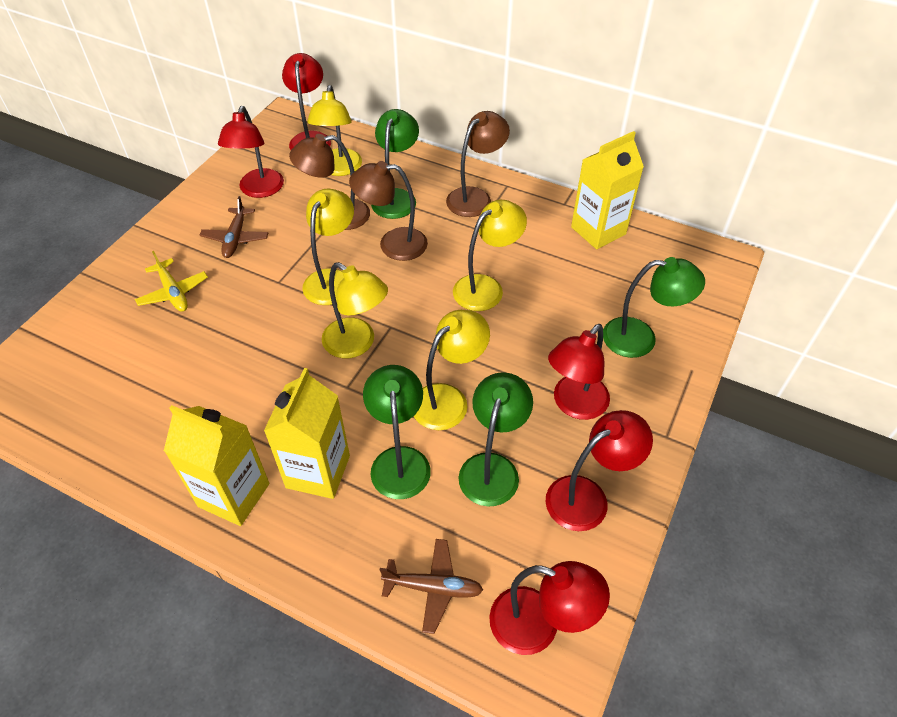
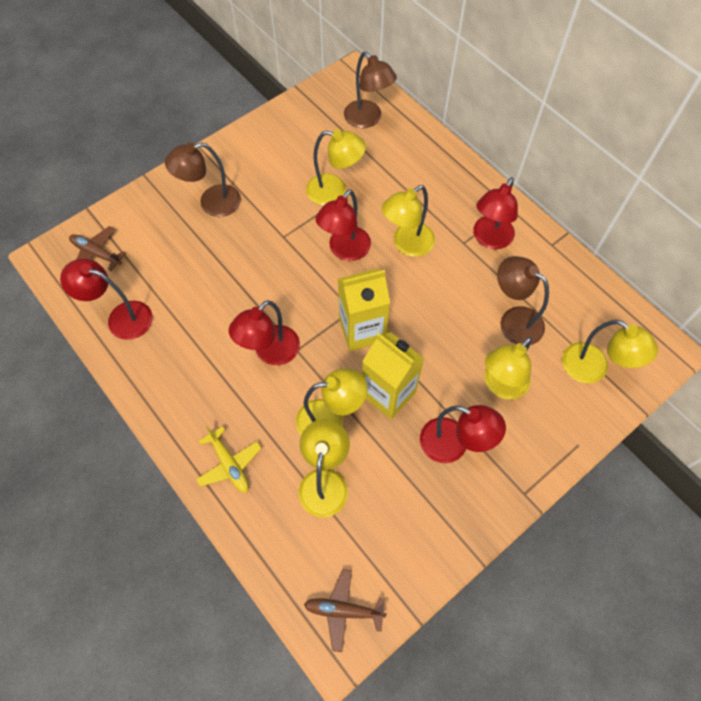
green lamp: 4 -> 0
yellow carton: 3 -> 2
yellow lamp: 5 -> 6

